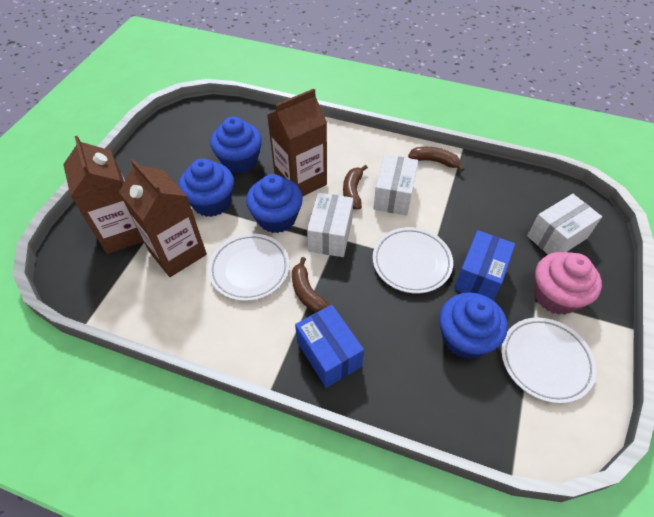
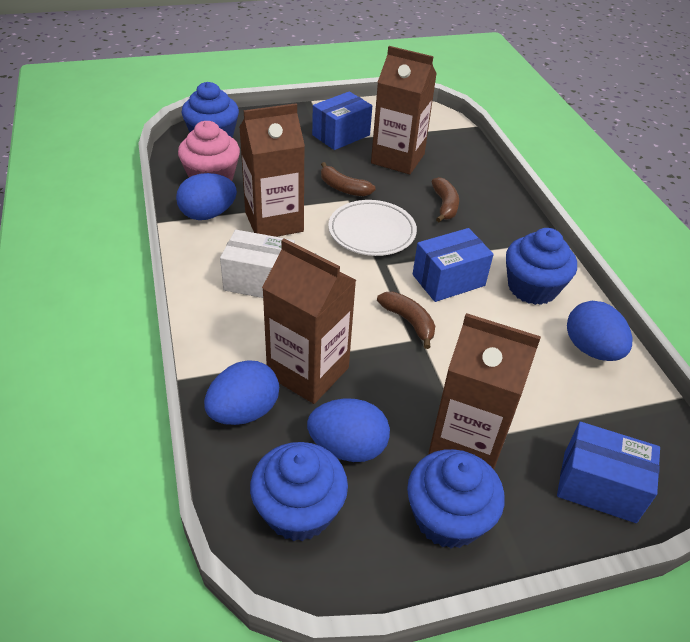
blue box: 2 -> 3
blue egg: 0 -> 4
brown carton: 3 -> 4
white box: 3 -> 1
white plate: 3 -> 1

